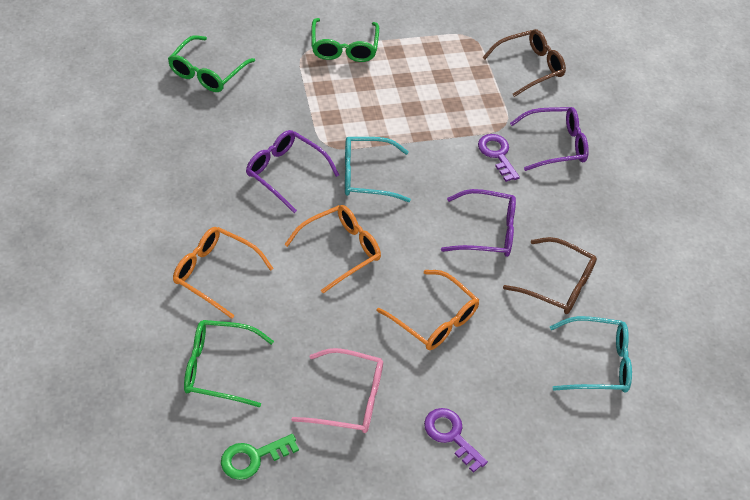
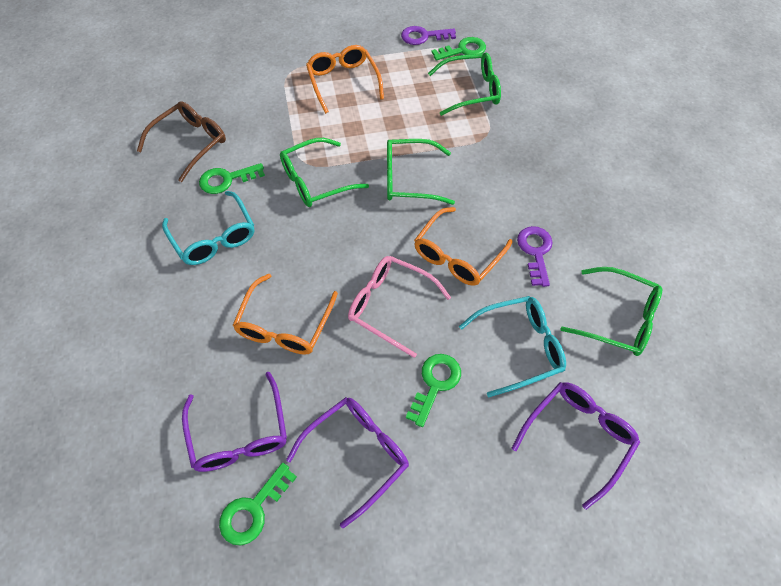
brown glasses: 2 -> 1
green glasses: 3 -> 4
green key: 1 -> 4

